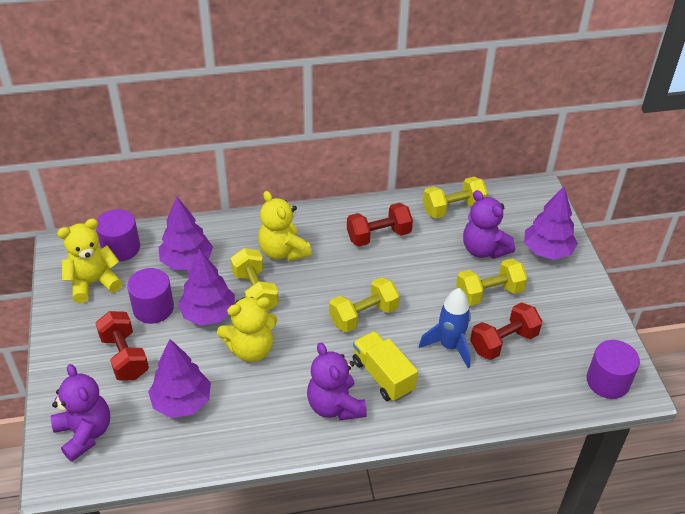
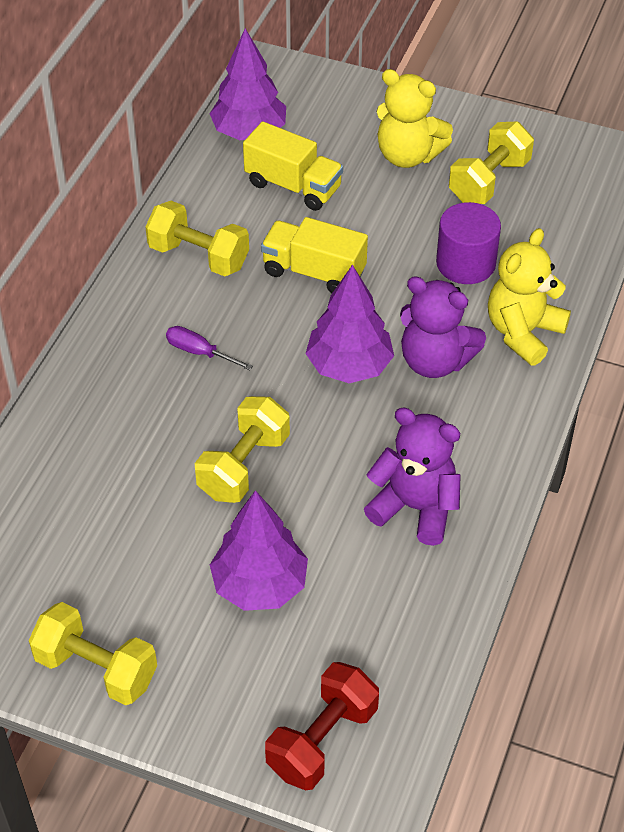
blue rocket: 1 -> 0
purple cylinder: 3 -> 1
purple screwdriver: 0 -> 1
purple teddy bear: 3 -> 2
purple tree: 4 -> 3
red dumbbell: 3 -> 1
yellow teddy bear: 3 -> 2
yellow truck: 1 -> 2

